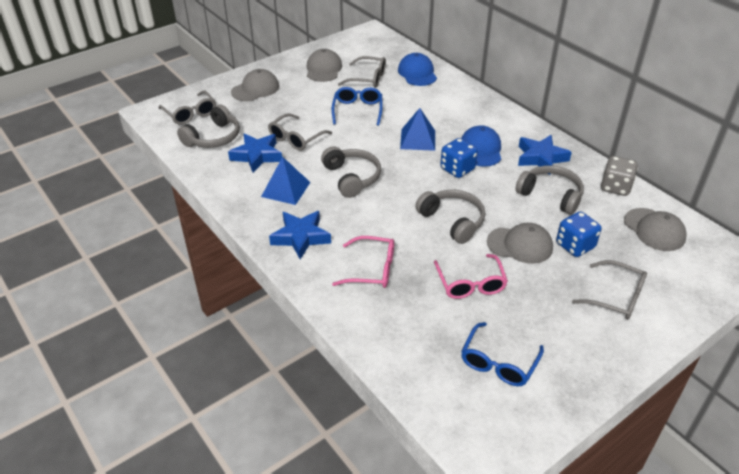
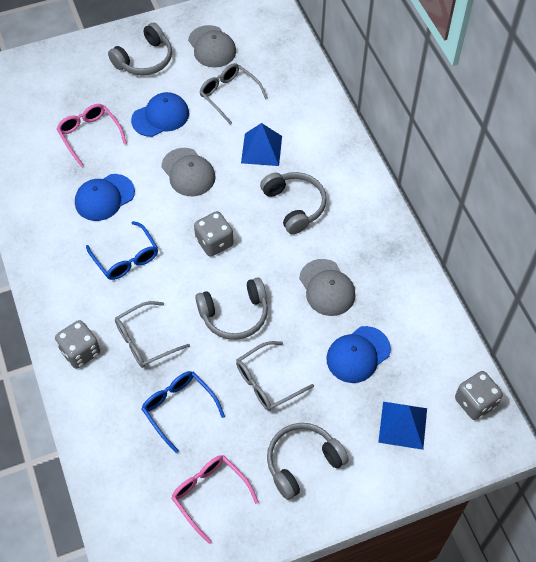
blue cap: 2 -> 3
blue dice: 2 -> 0
blue star: 3 -> 0
grey cap: 4 -> 3
grey dice: 1 -> 3
grey glasses: 4 -> 3

